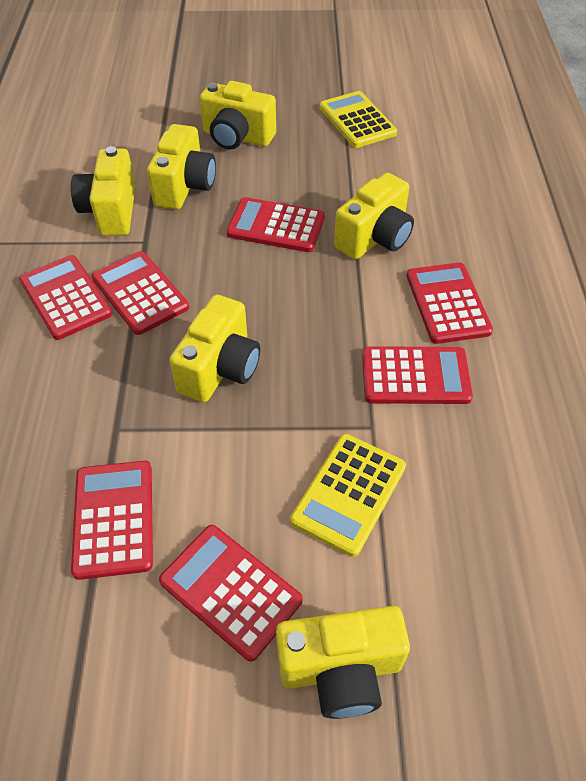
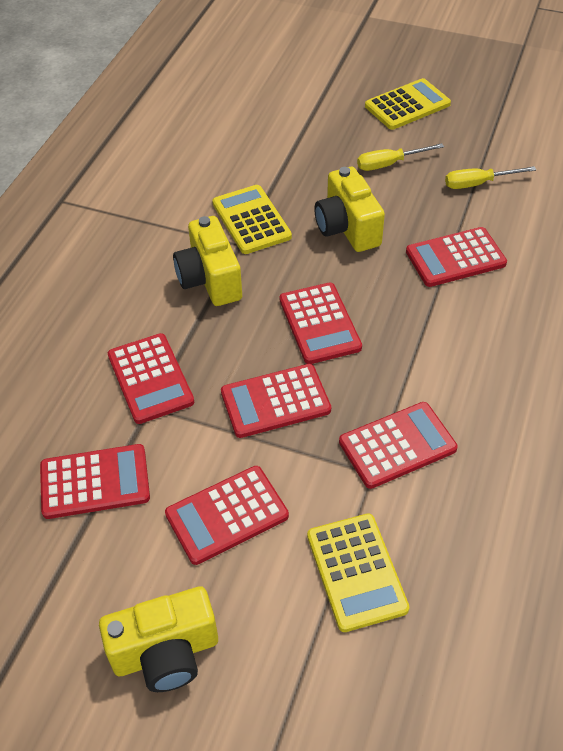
yellow calculator: 2 -> 3
yellow camera: 6 -> 3
yellow screwdriver: 0 -> 2

